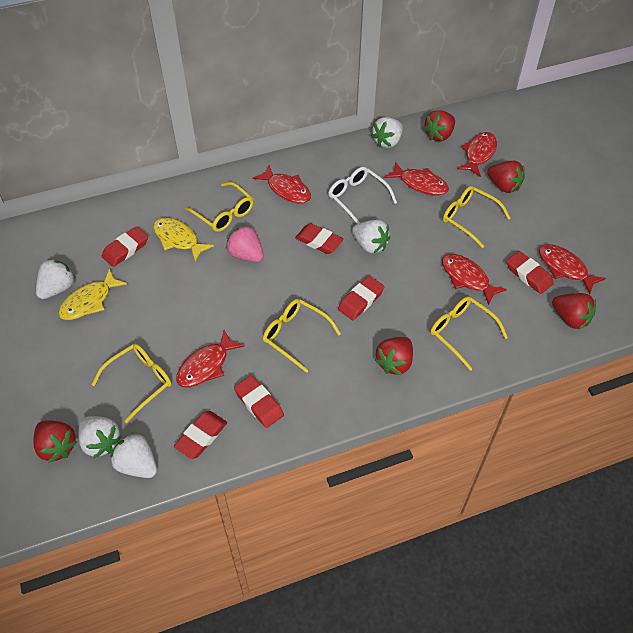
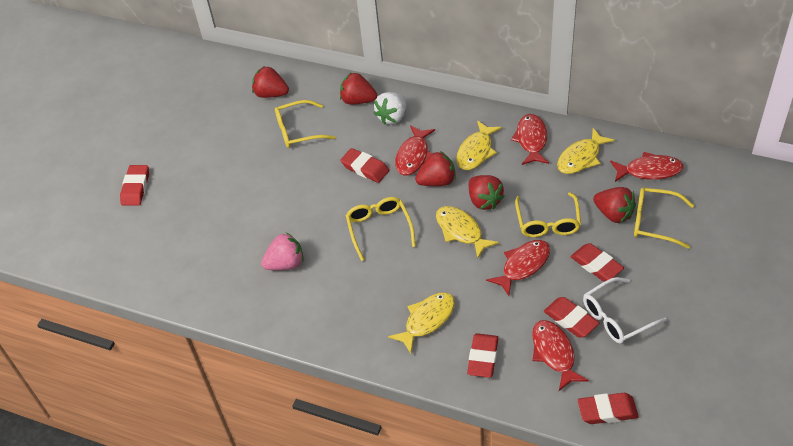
red fish: 6 -> 5
white strawberry: 5 -> 1
yellow fish: 2 -> 4
yellow glasses: 5 -> 4

